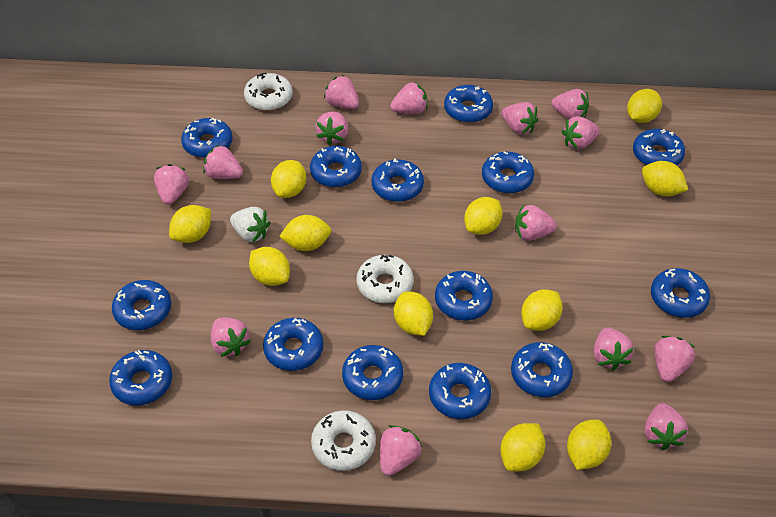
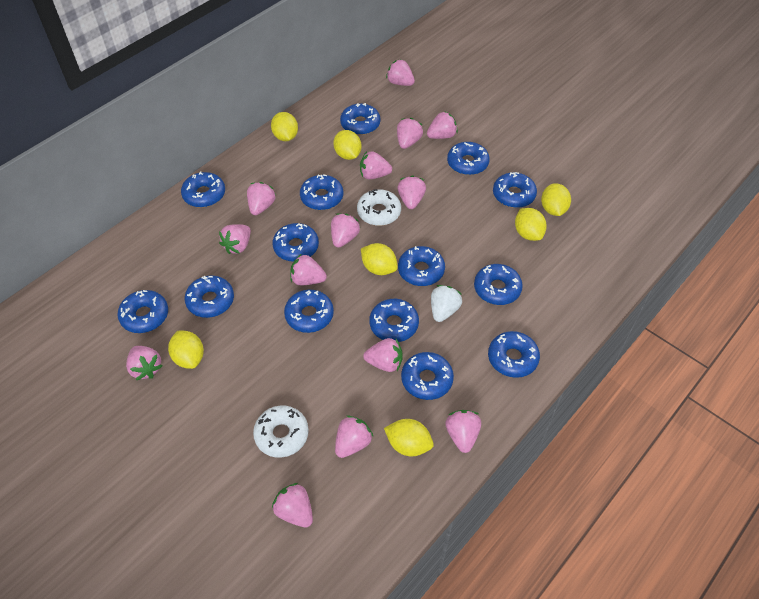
white donut: 3 -> 2
yellow lemon: 11 -> 7

